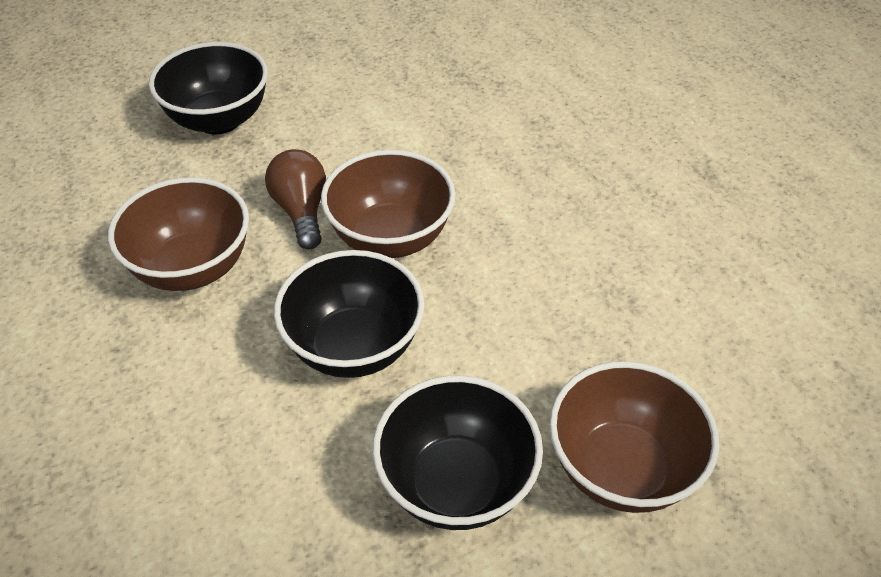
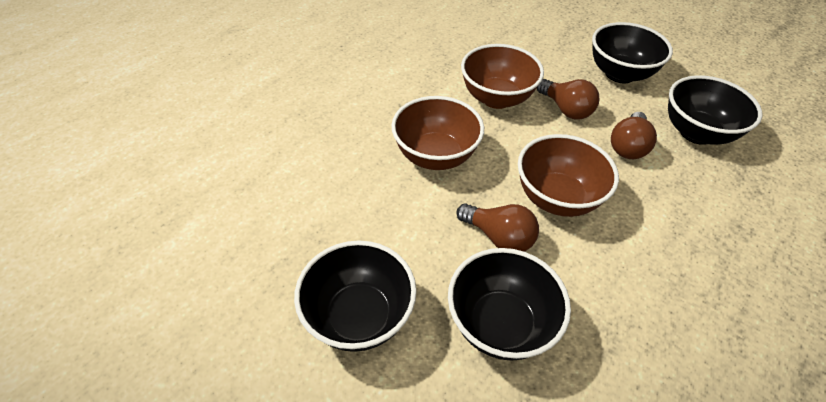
black bowl: 3 -> 4
brown light bulb: 1 -> 3

